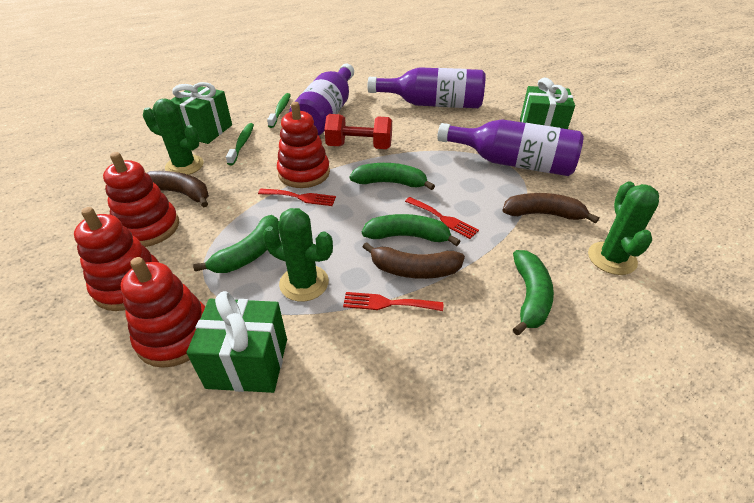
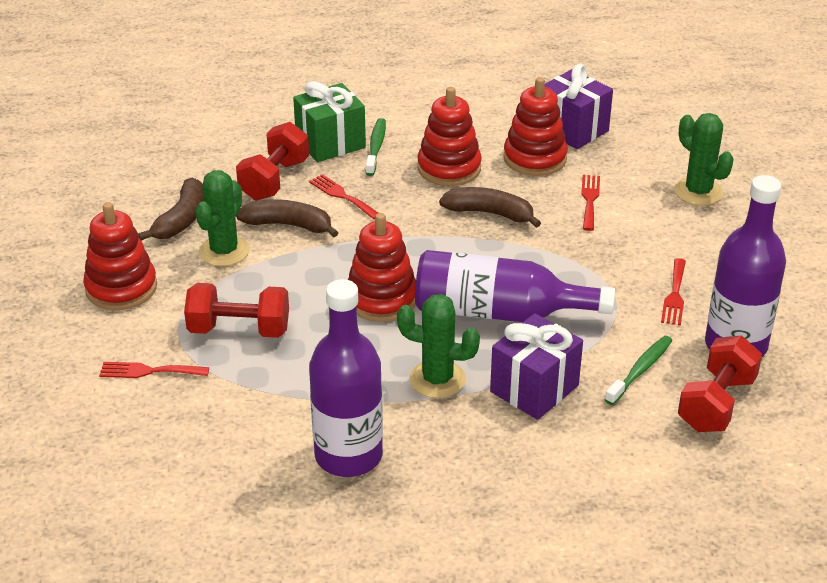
green banana: 4 -> 0
green gift: 3 -> 1
purple gift: 0 -> 2
red dumbbell: 1 -> 3
red fork: 3 -> 4

